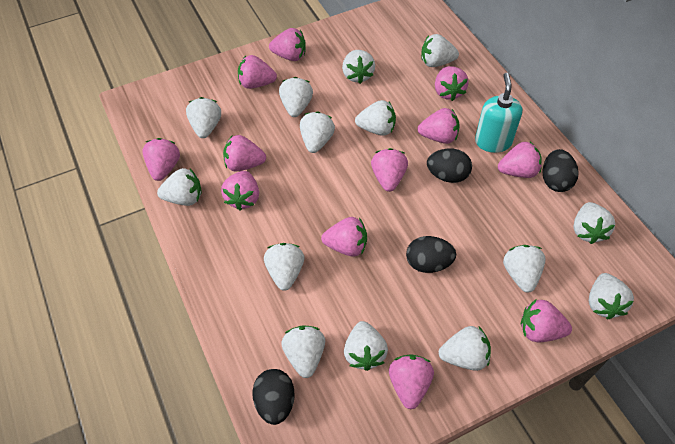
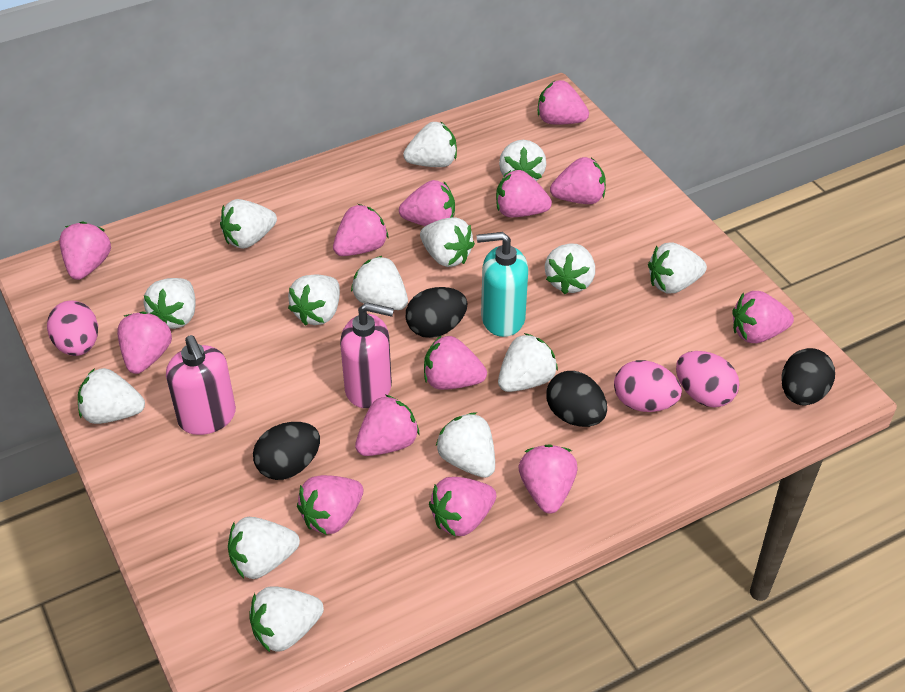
pink egg: 0 -> 3
pink soap dispenser: 0 -> 2
pink strawberry: 12 -> 13

